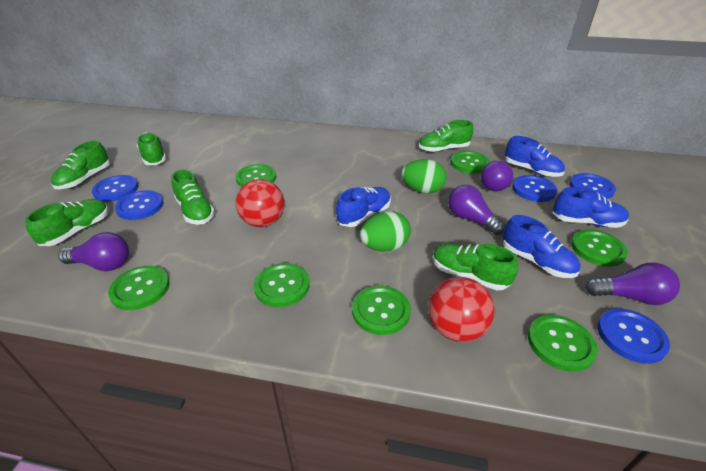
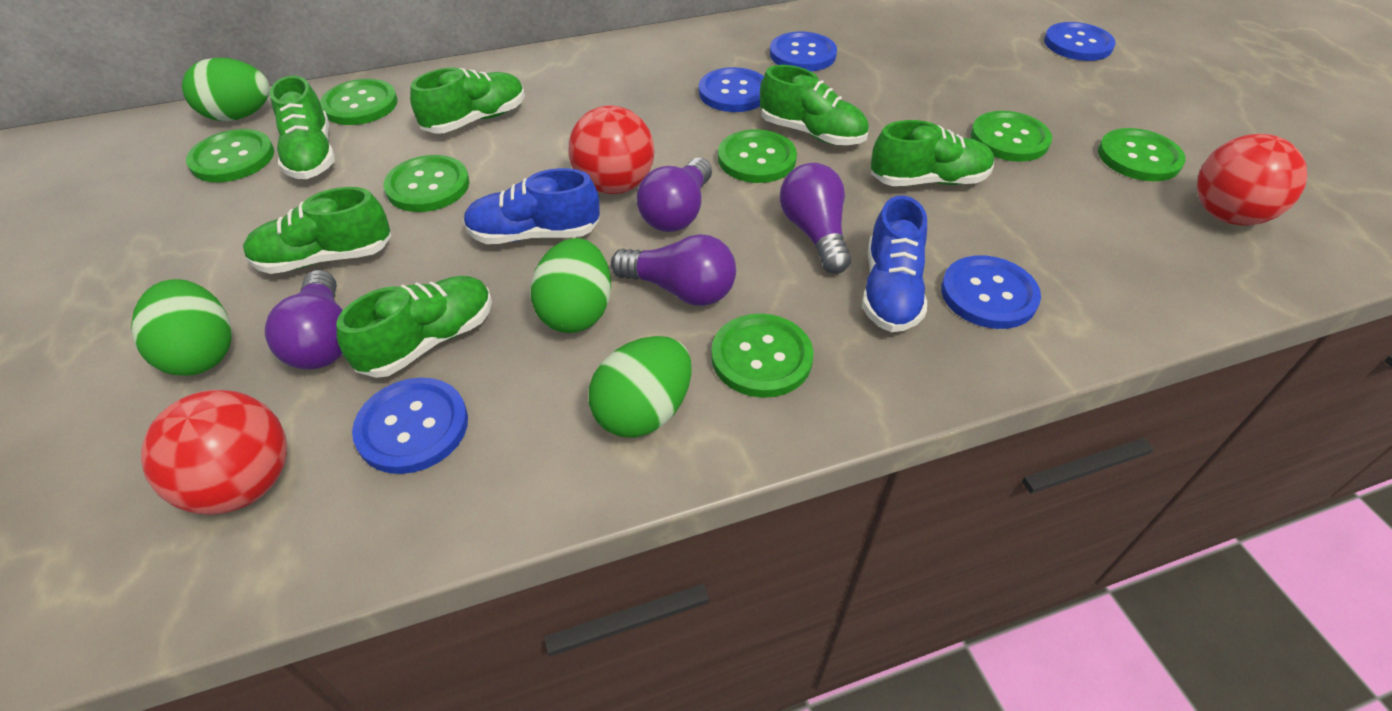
blue shoe: 4 -> 2
green egg: 2 -> 4
red ball: 2 -> 3

